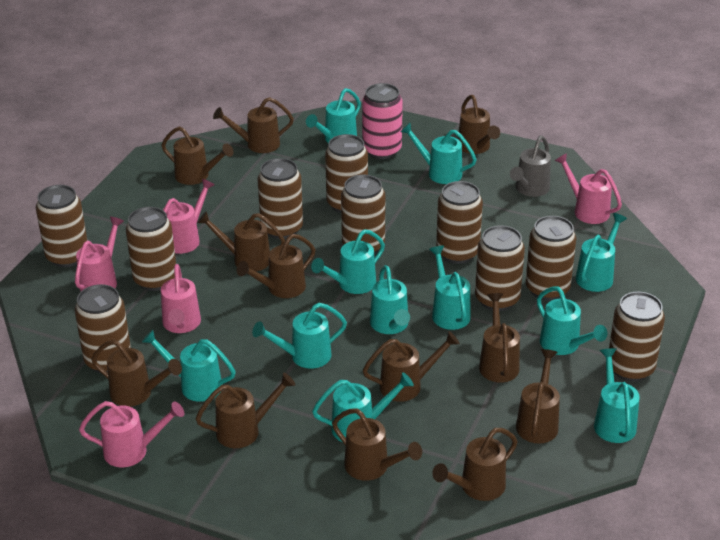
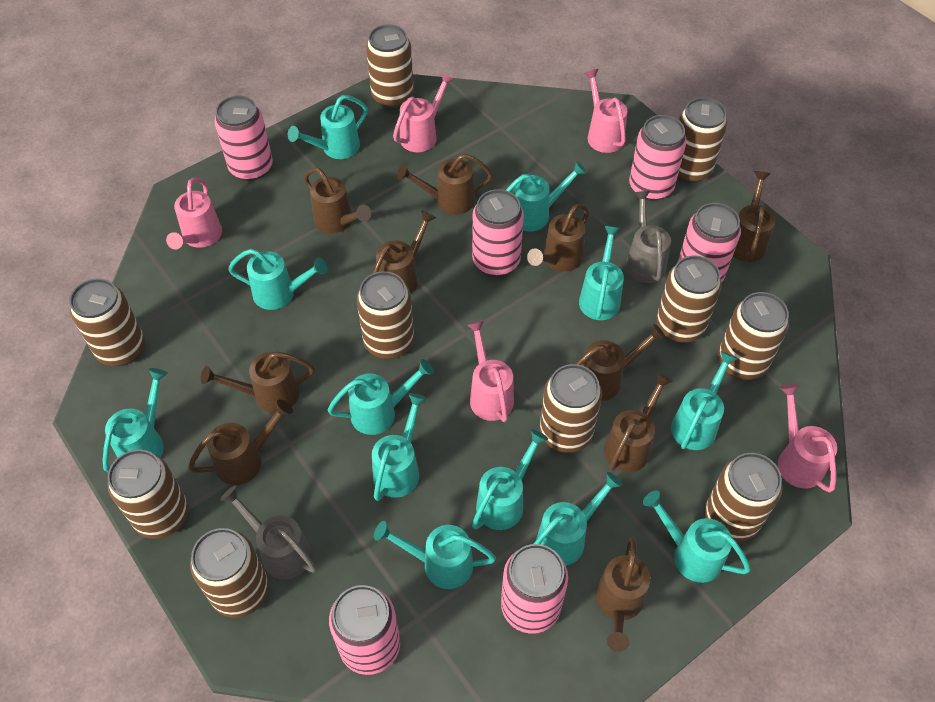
brown watering can: 12 -> 10
grey watering can: 1 -> 2
pink can: 1 -> 6
turquoise watering can: 11 -> 12

